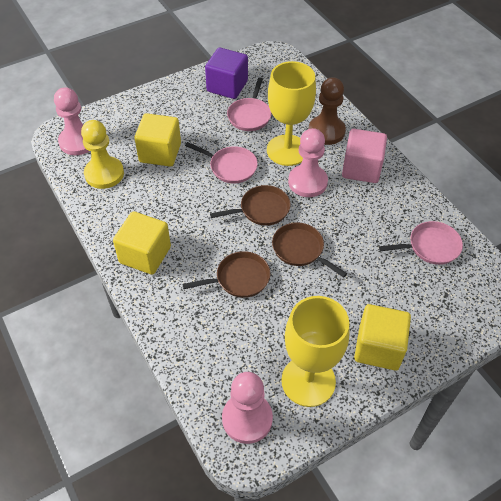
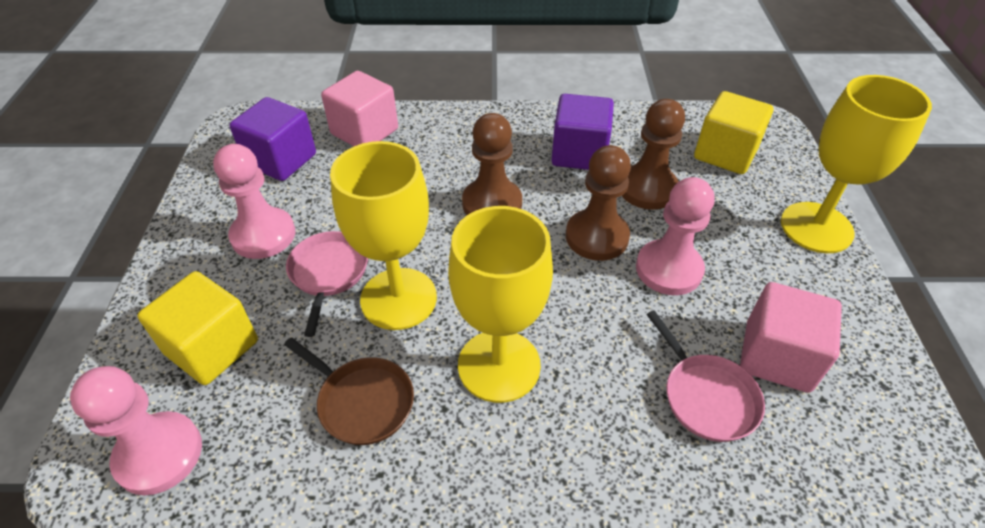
brown pan: 3 -> 1
brown pawn: 1 -> 3
pink cube: 1 -> 2
pink pan: 3 -> 2
purple cube: 1 -> 2
yellow cube: 3 -> 2
yellow goblet: 2 -> 3
yellow pawn: 1 -> 0

